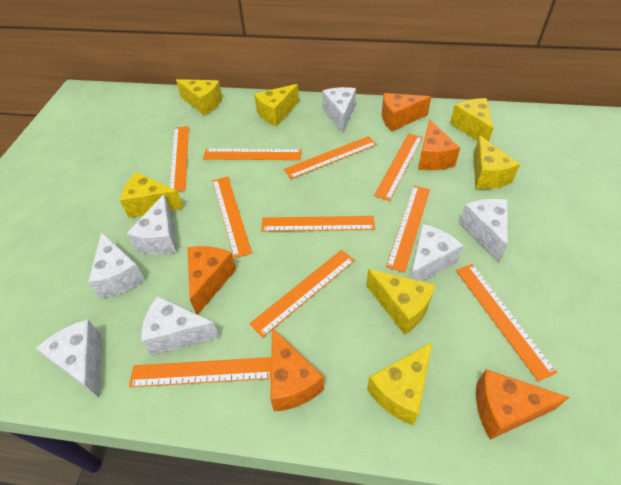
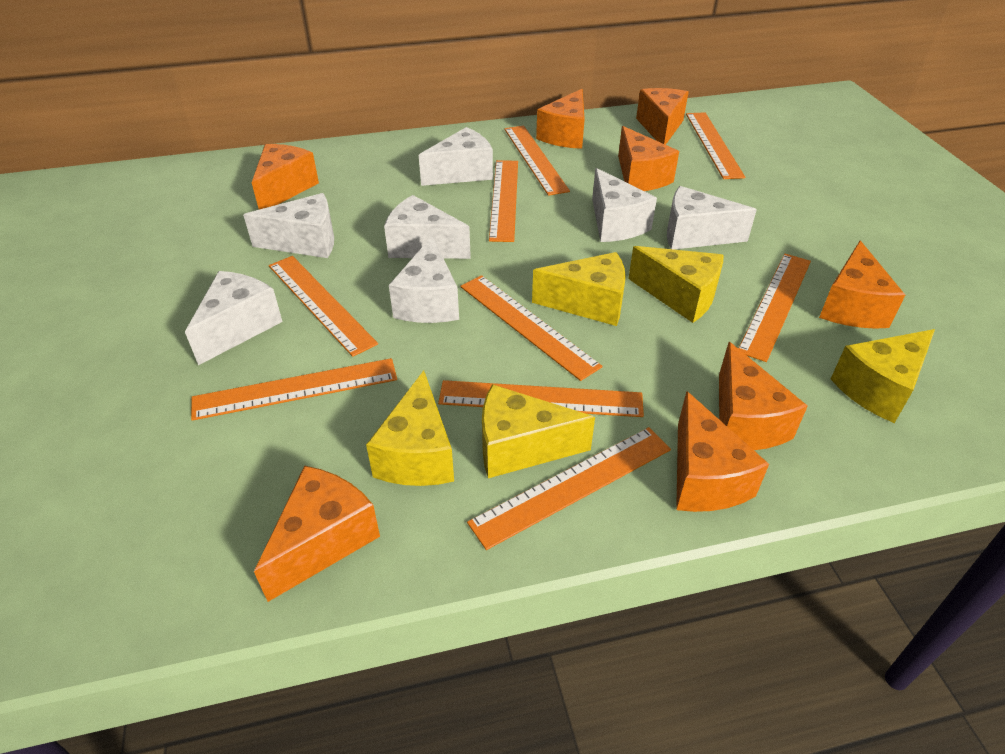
orange cheese: 5 -> 8
orange ruler: 10 -> 9
yellow cheese: 7 -> 5

